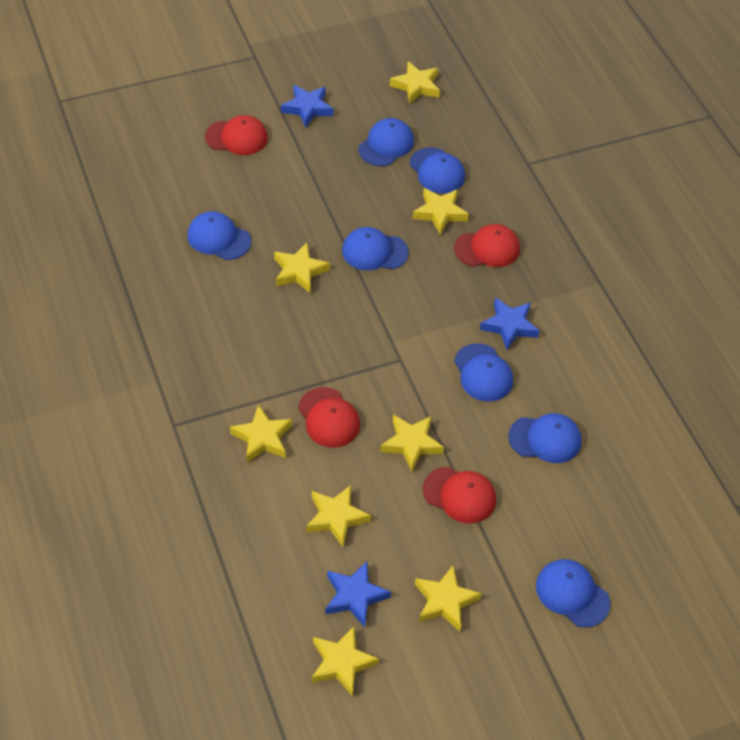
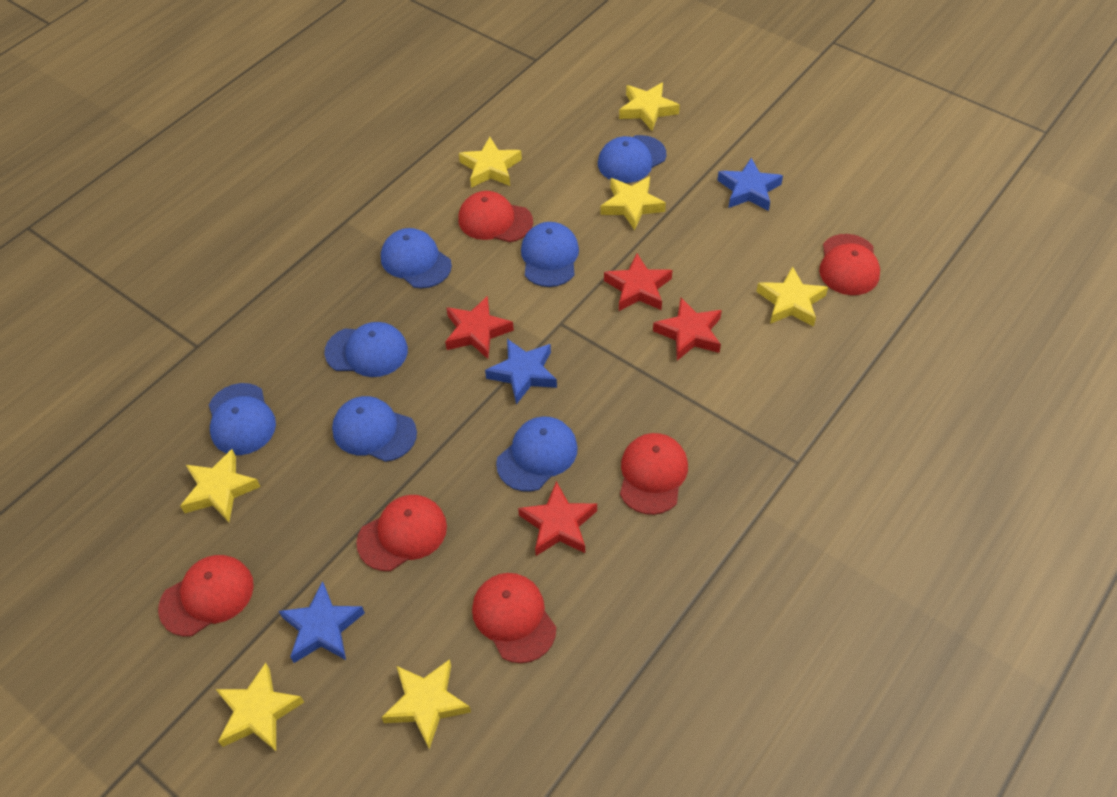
red cap: 4 -> 6
red star: 0 -> 4
yellow star: 8 -> 7

